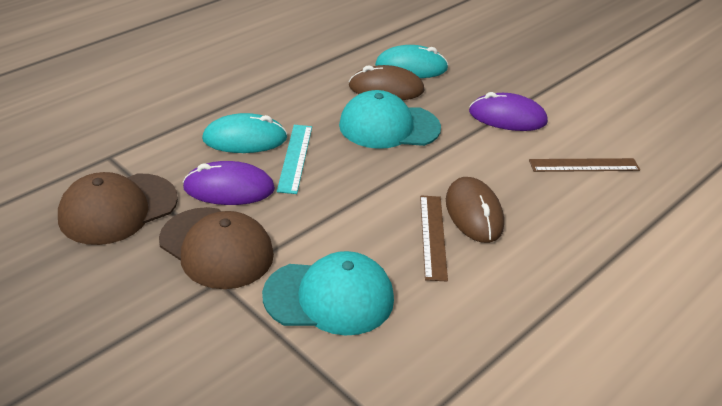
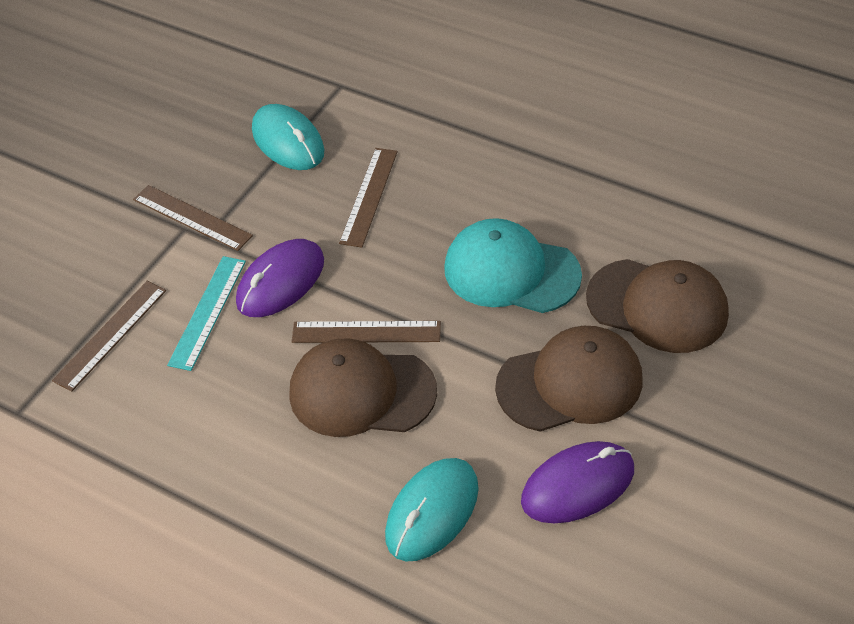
brown cap: 2 -> 3
brown mouse: 2 -> 0
brown ruler: 2 -> 4
turquoise cap: 2 -> 1

